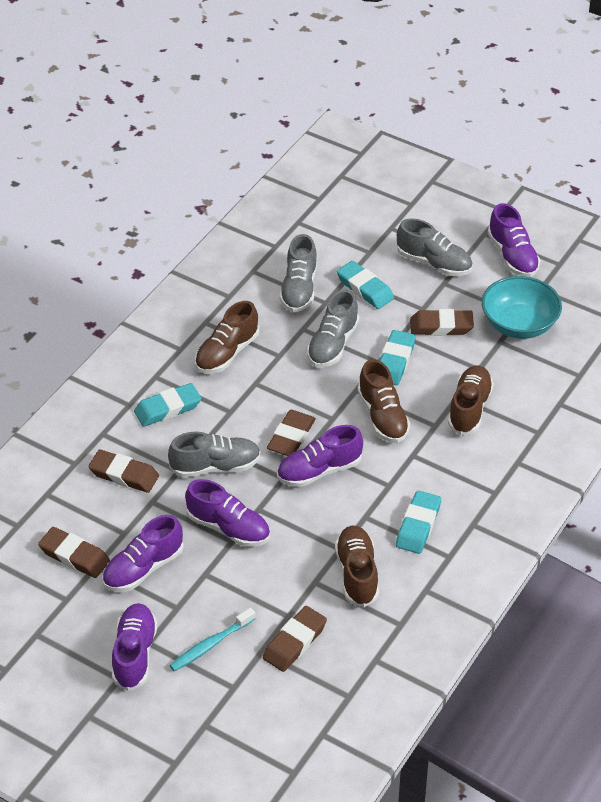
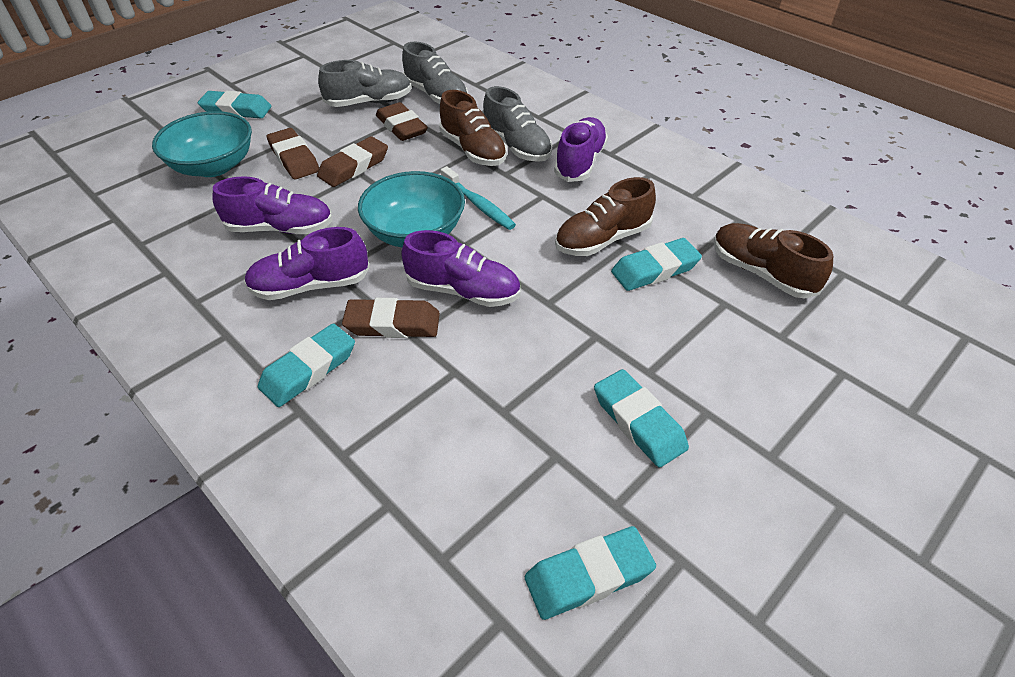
brown eraser: 5 -> 4
brown shoe: 4 -> 3
grey shoe: 4 -> 3
purple shoe: 5 -> 4
turquoise bowl: 1 -> 2
turquoise eraser: 4 -> 5

